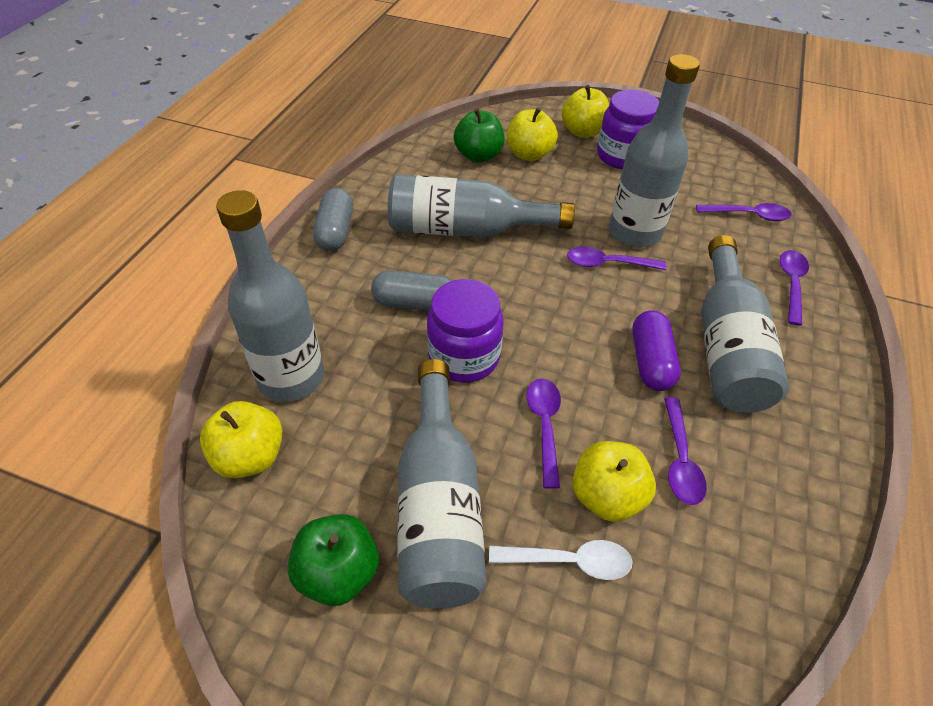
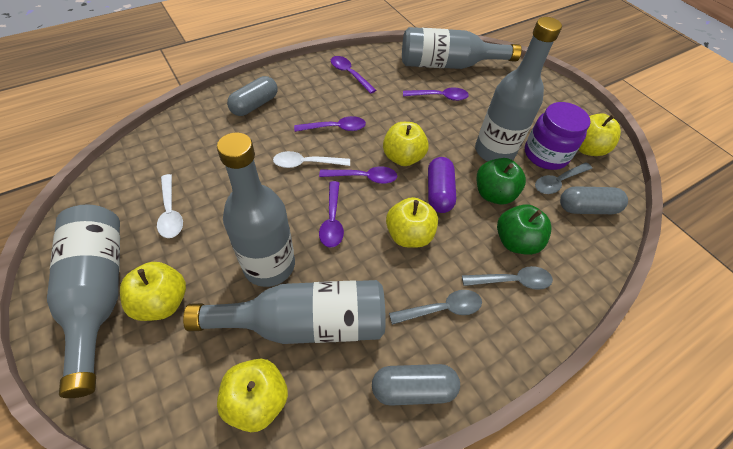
grey capsule: 2 -> 3
grey spoon: 0 -> 3
purple jar: 2 -> 1
white spoon: 1 -> 2
yellow apple: 4 -> 5

